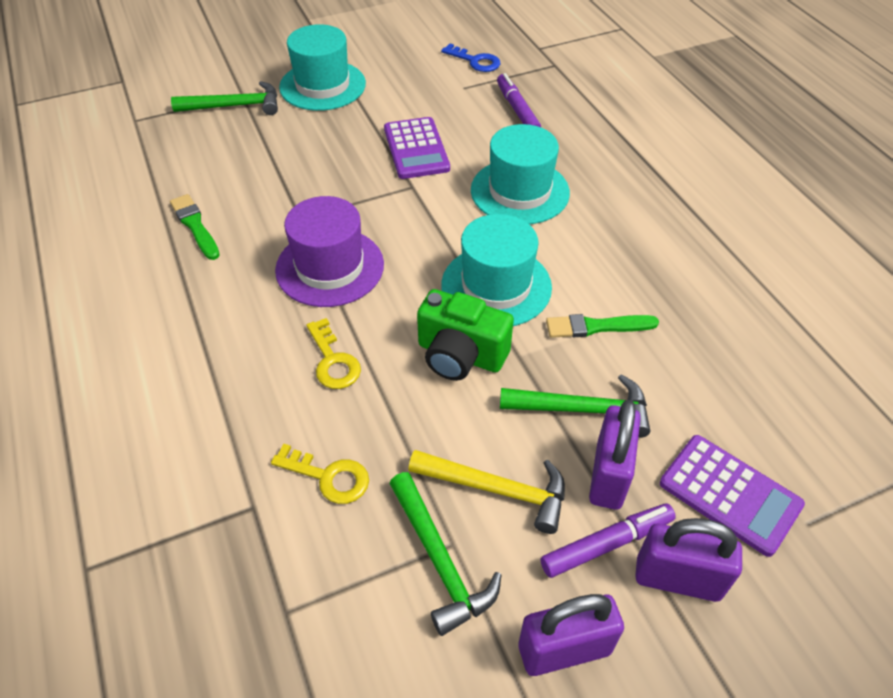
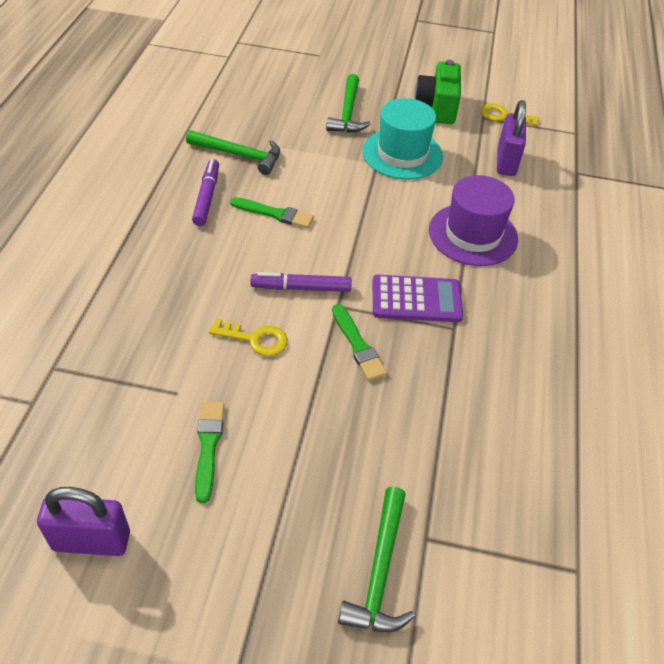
blue key: 1 -> 0
green brush: 2 -> 3
purple calculator: 2 -> 1
purple padlock: 3 -> 2
turquoise hat: 3 -> 1
yellow hammer: 1 -> 0

